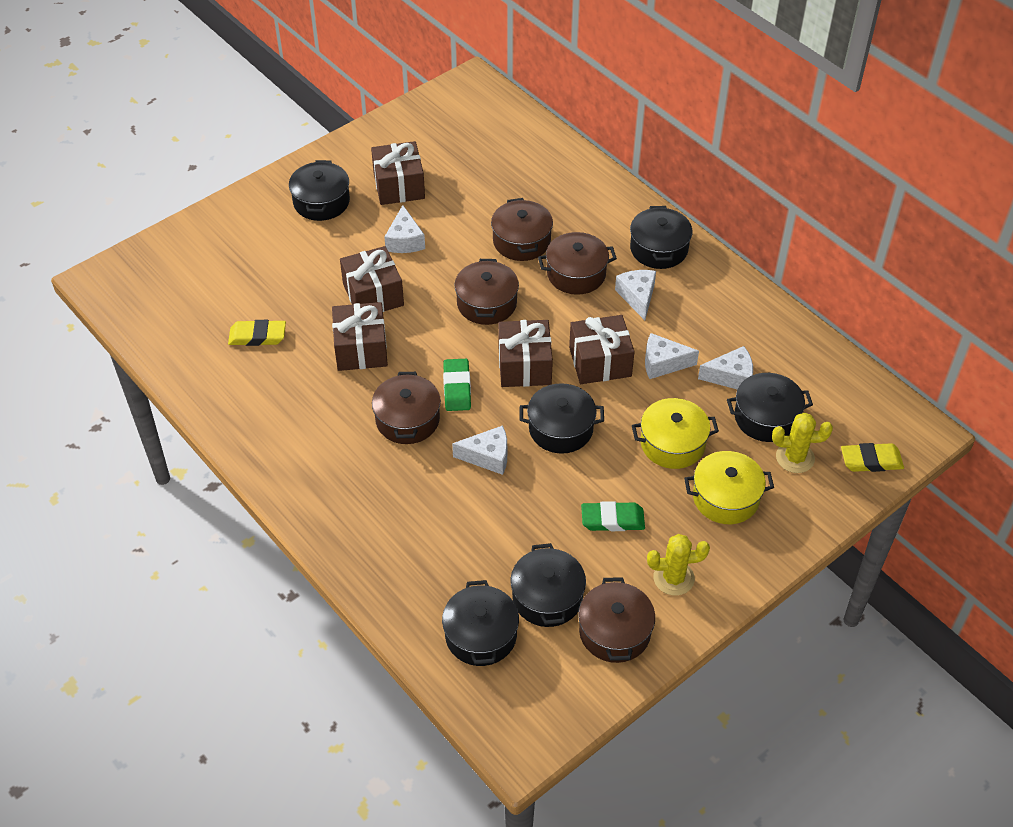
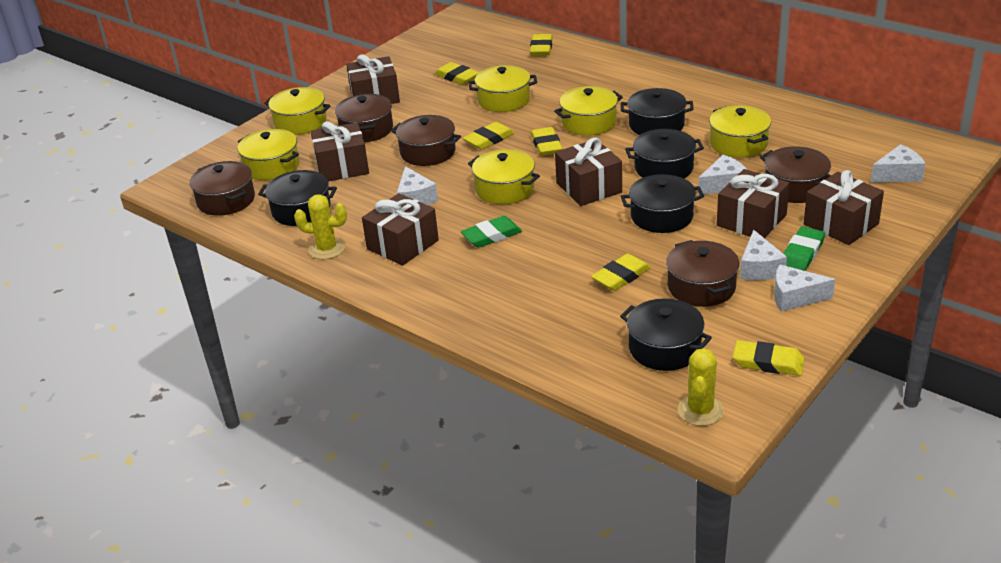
black pot: 6 -> 5
brown gift: 5 -> 6
yellow eraser: 2 -> 6
yellow pot: 2 -> 6

